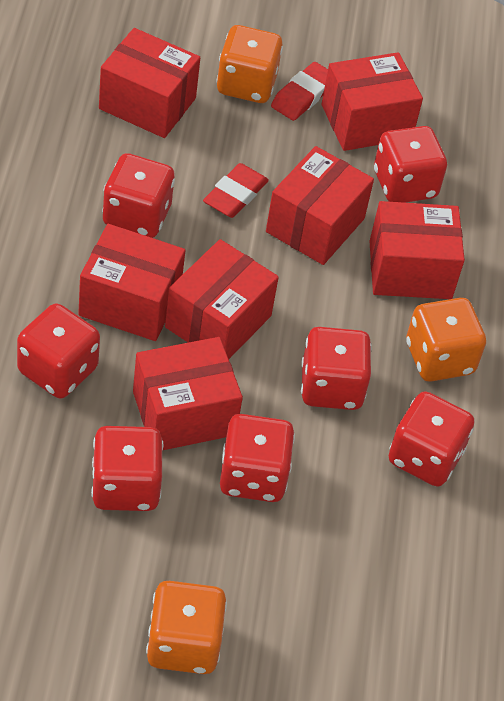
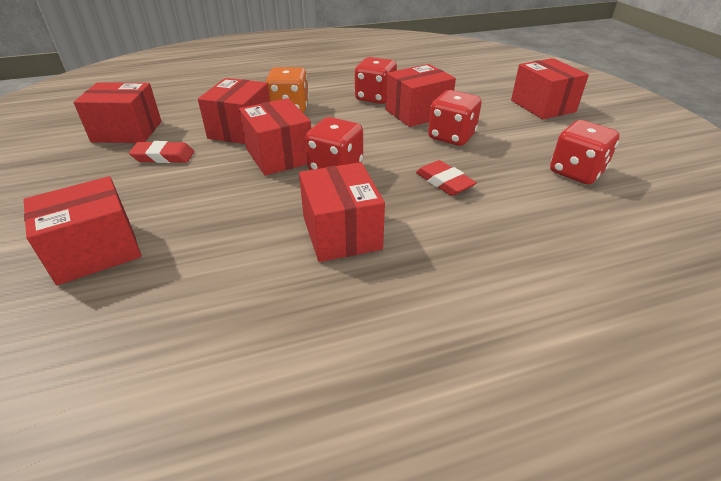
orange dice: 3 -> 1
red dice: 7 -> 4

